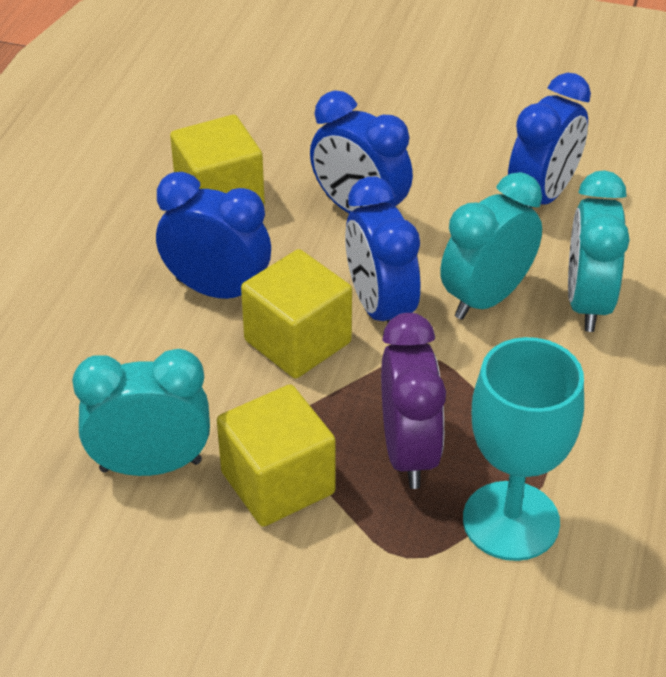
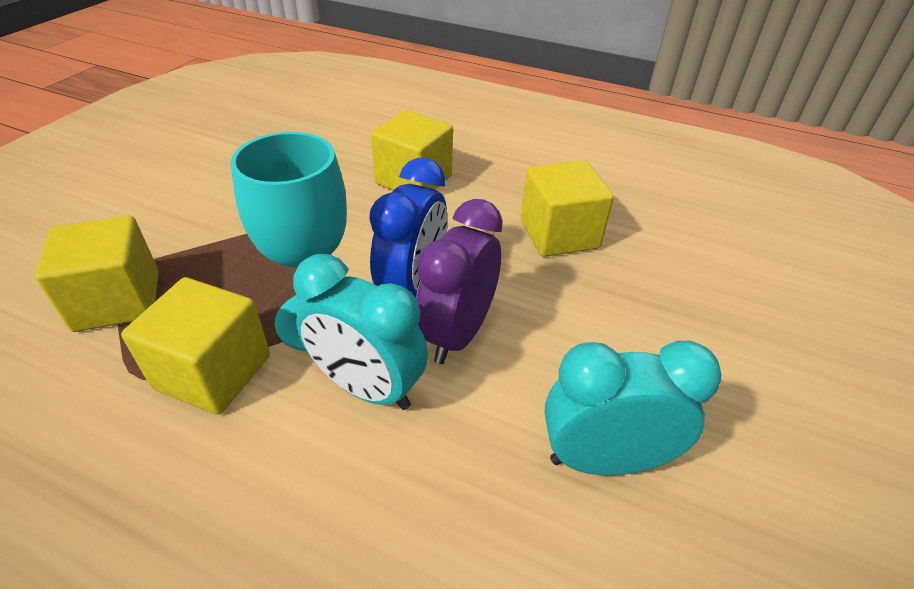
blue clock: 4 -> 1
turquoise clock: 3 -> 2
yellow cube: 3 -> 4

